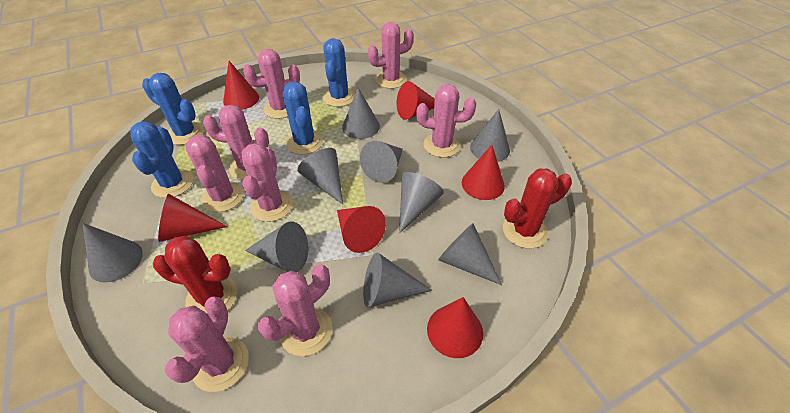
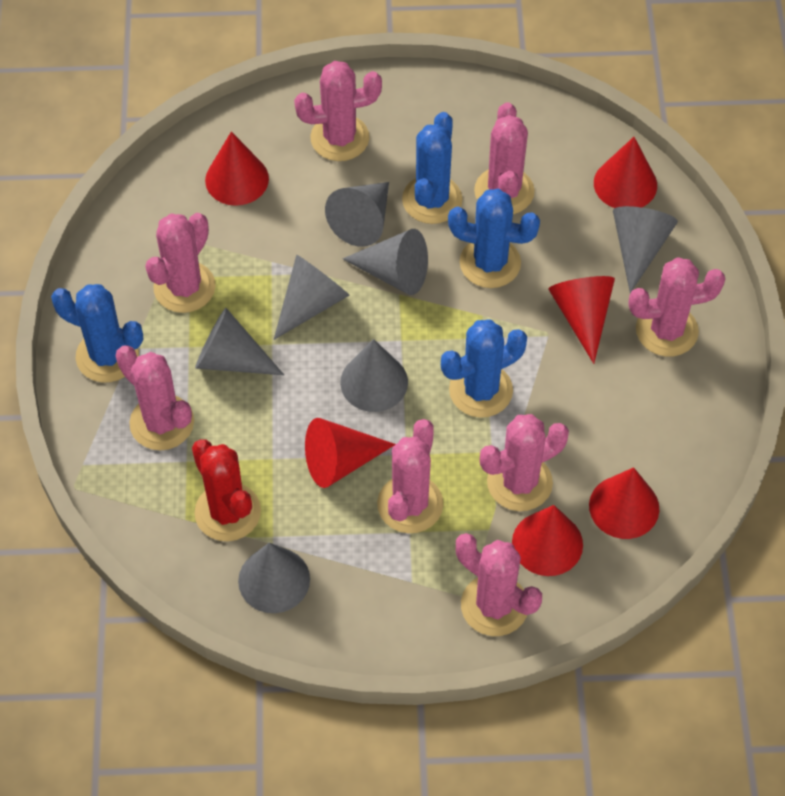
grey cone: 9 -> 7
red cactus: 2 -> 1

